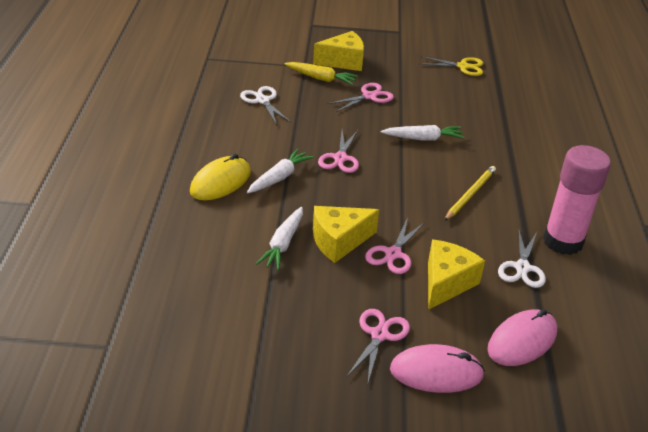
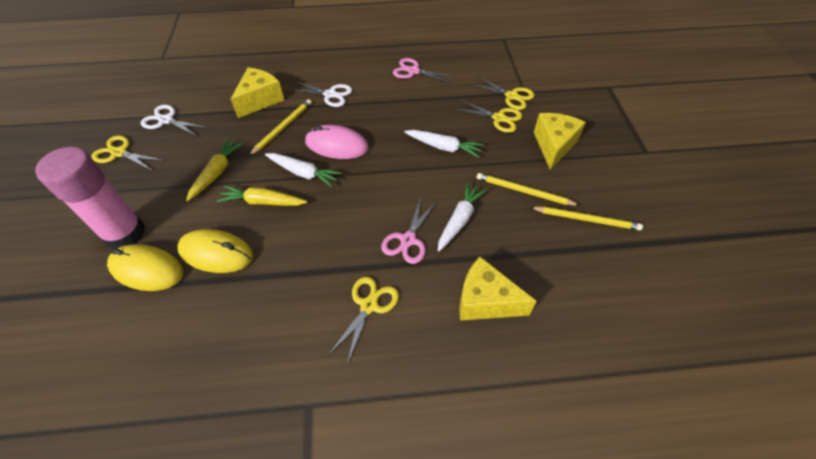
pink mouse: 2 -> 1
pink scissors: 4 -> 2
yellow carrot: 1 -> 2
yellow mouse: 1 -> 2
yellow pencil: 1 -> 3
yellow scissors: 1 -> 4

